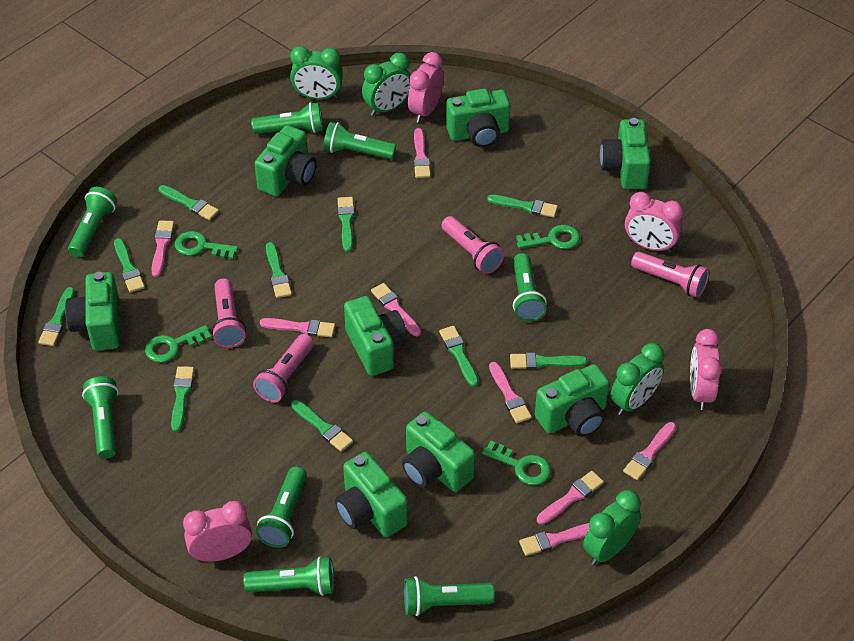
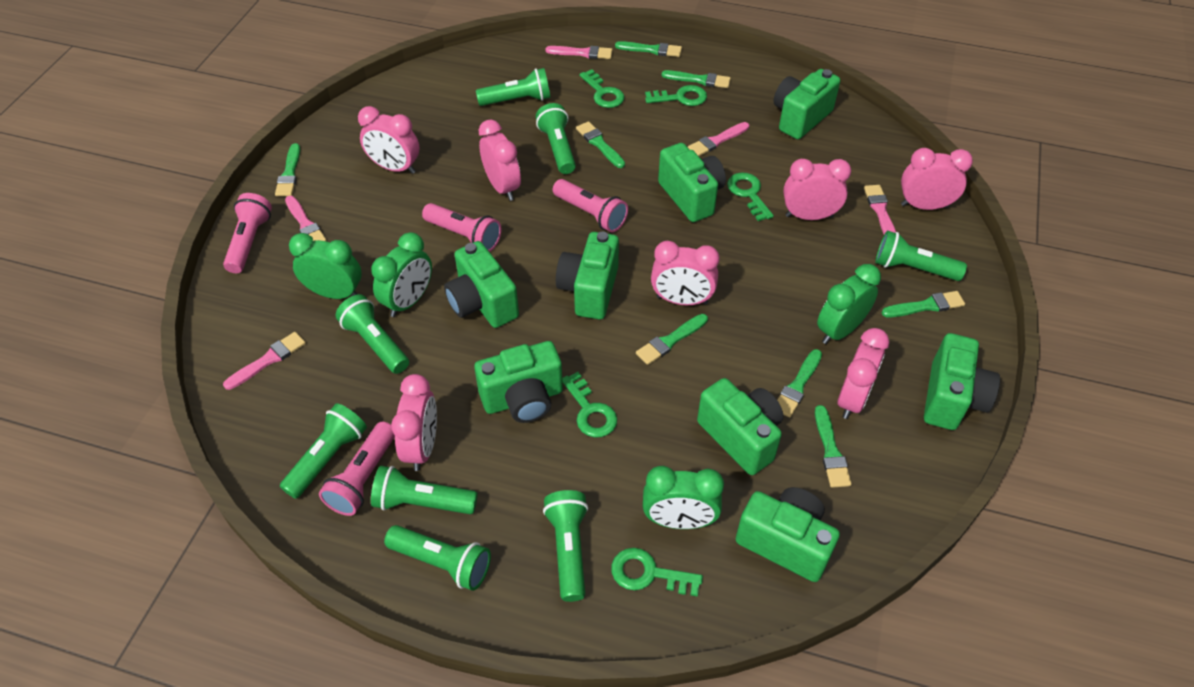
green brush: 10 -> 8
green key: 4 -> 5
pink brush: 8 -> 5
pink clock: 4 -> 7

